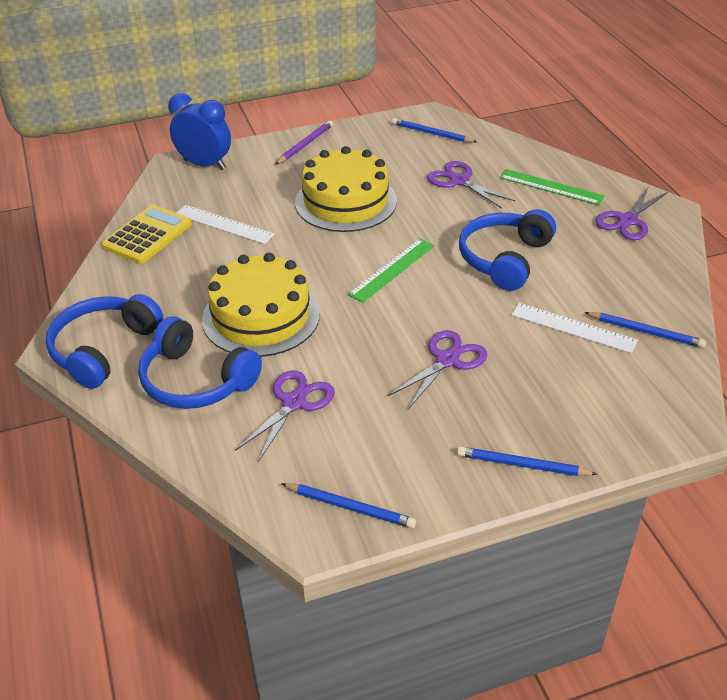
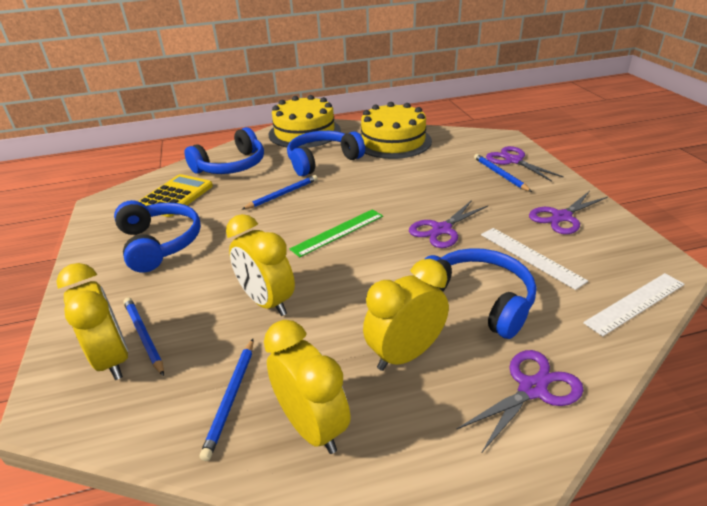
blue clock: 1 -> 0
blue headphones: 3 -> 4
green ruler: 2 -> 1
purple pencil: 1 -> 0
yellow clock: 0 -> 4

